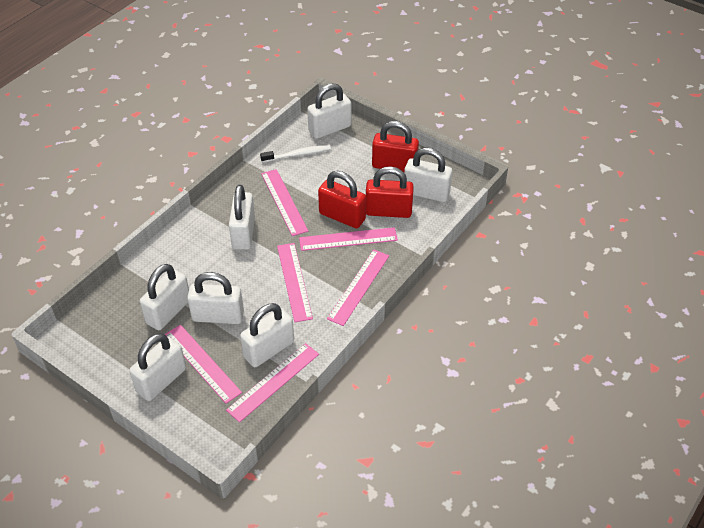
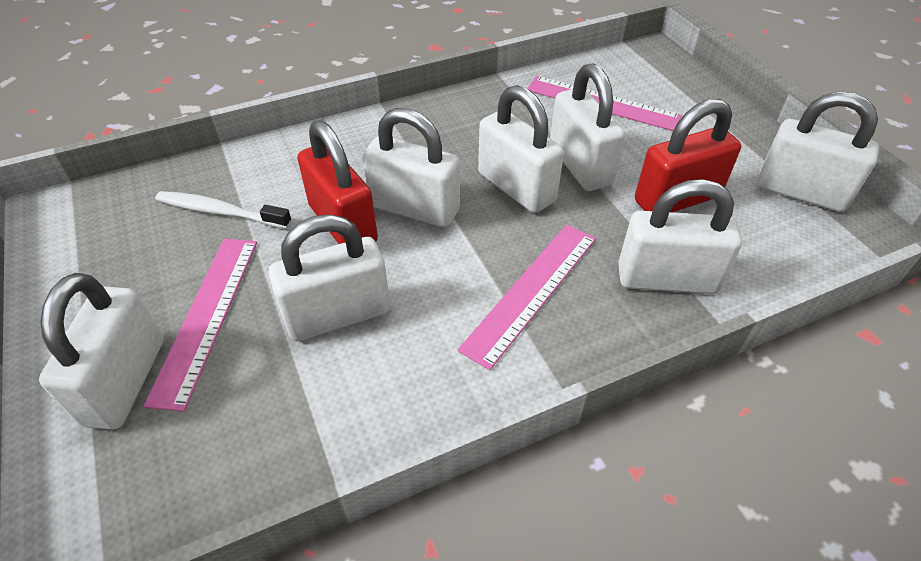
pink ruler: 6 -> 3
red padlock: 3 -> 2

